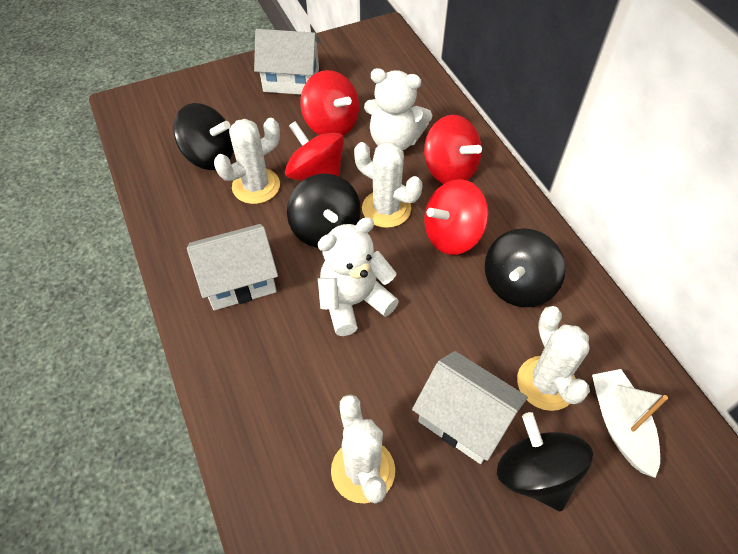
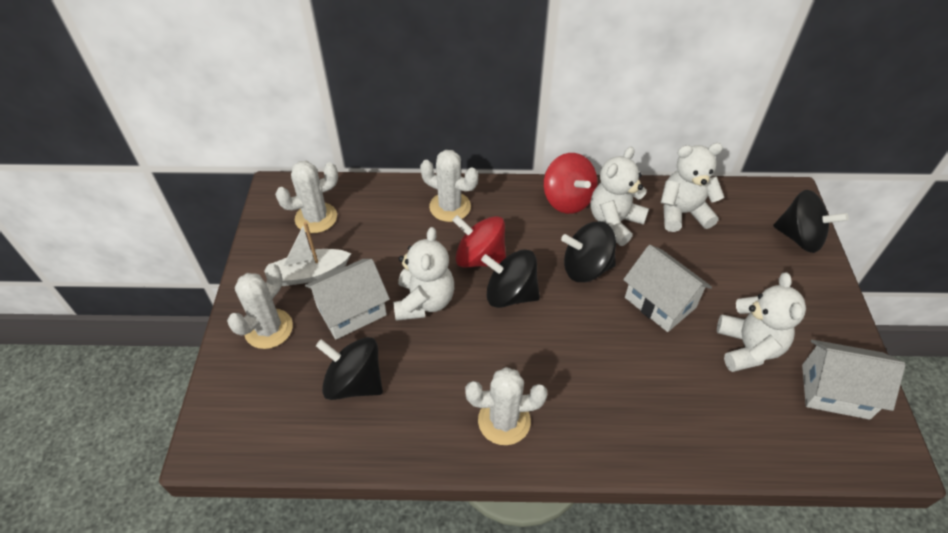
red spinning top: 4 -> 2
white teddy bear: 2 -> 4

